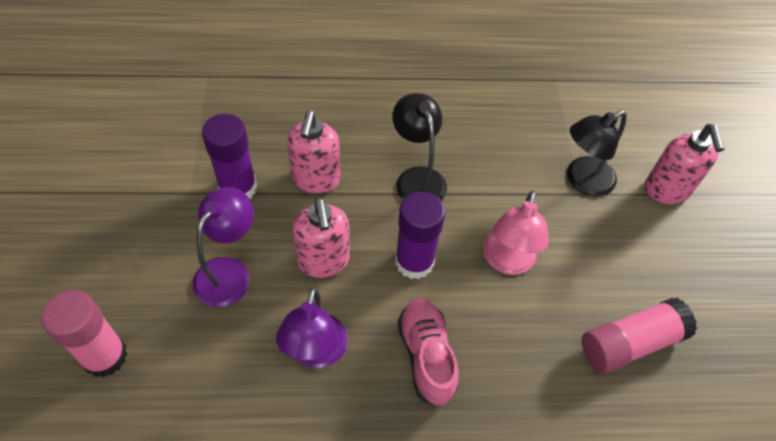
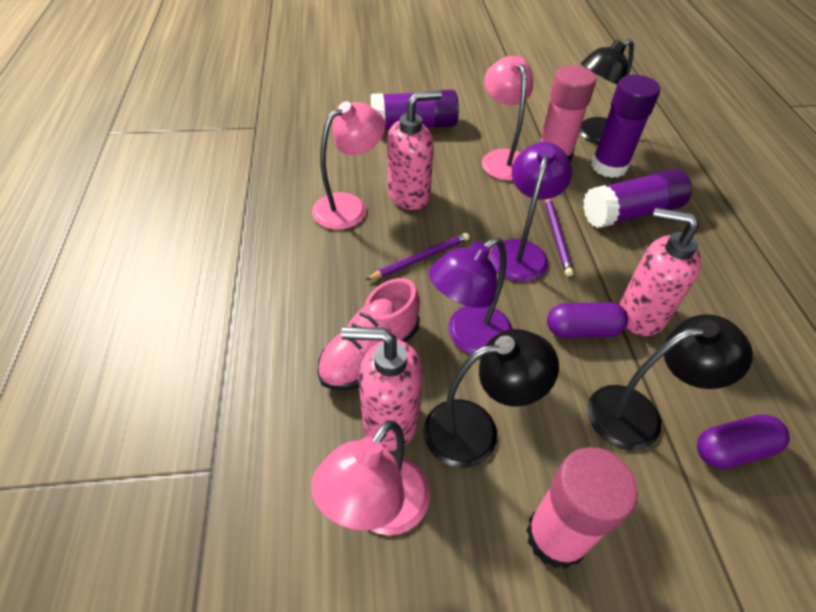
black lamp: 2 -> 3
pink lamp: 1 -> 3
purple capsule: 0 -> 2
purple glue stick: 2 -> 3
purple pencil: 0 -> 2

